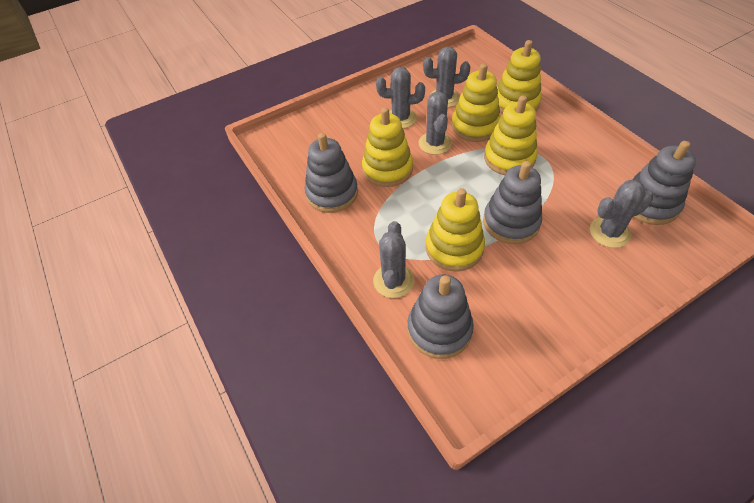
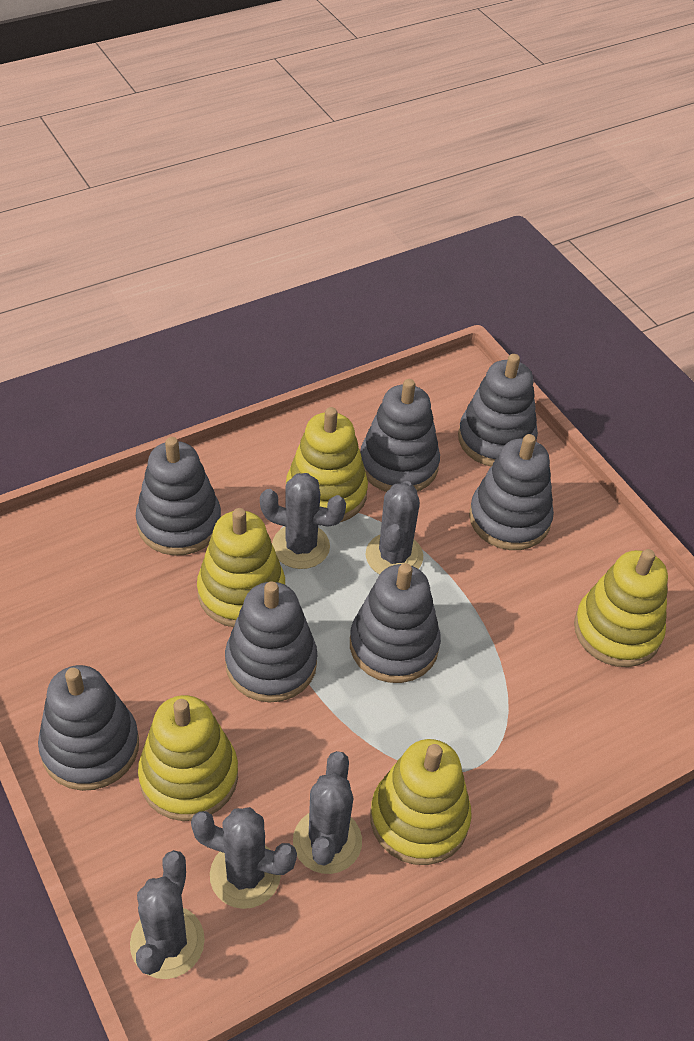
grey stacking toy: 4 -> 7

